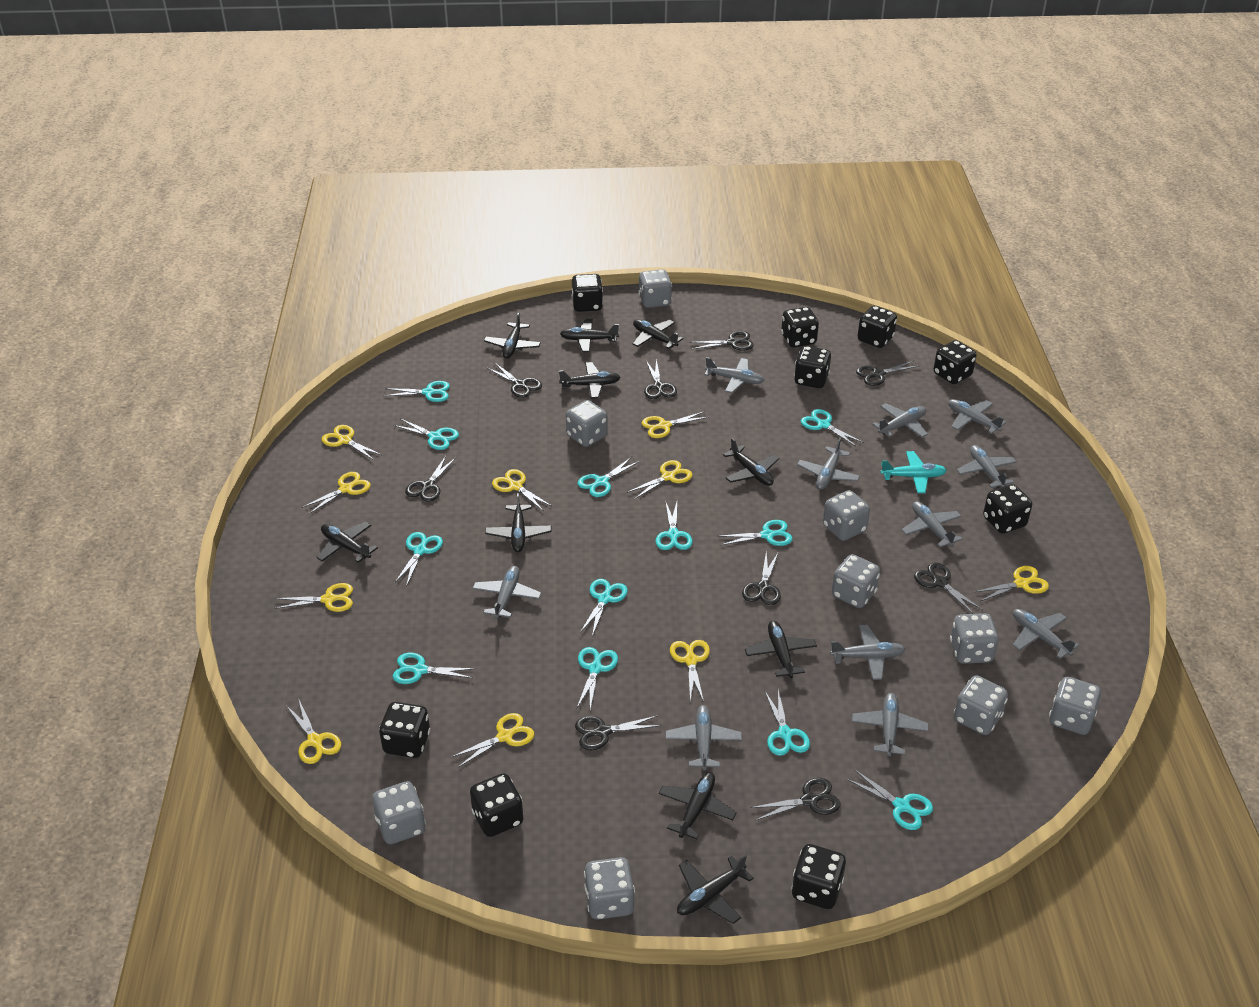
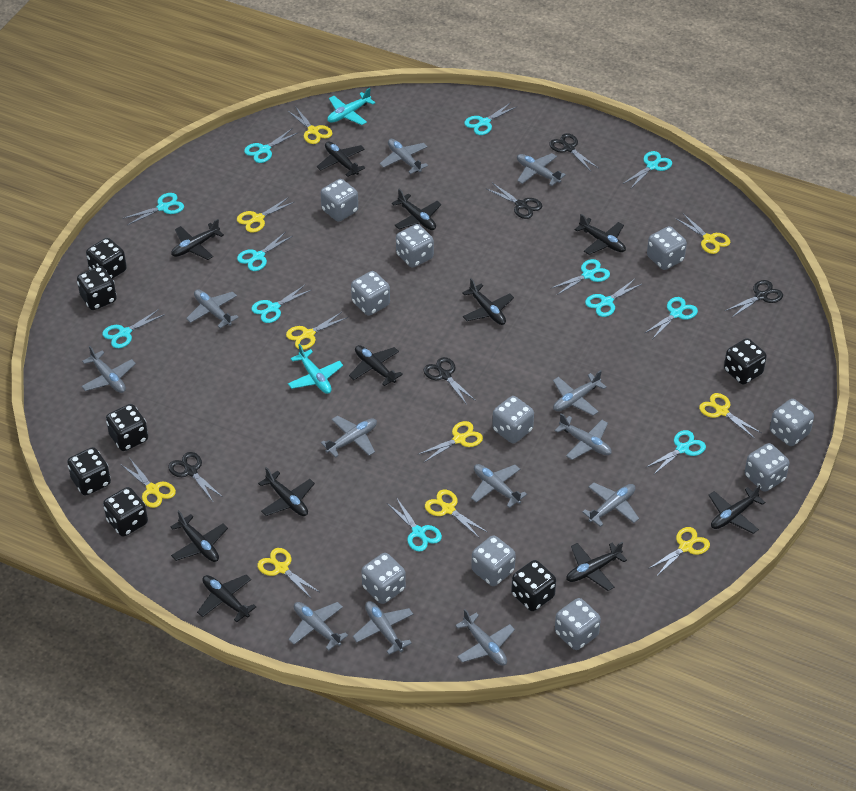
black dice: 9 -> 7
black plane: 10 -> 11
black scissors: 9 -> 5
grey dice: 9 -> 10
grey plane: 11 -> 12
turquoise plane: 1 -> 2

